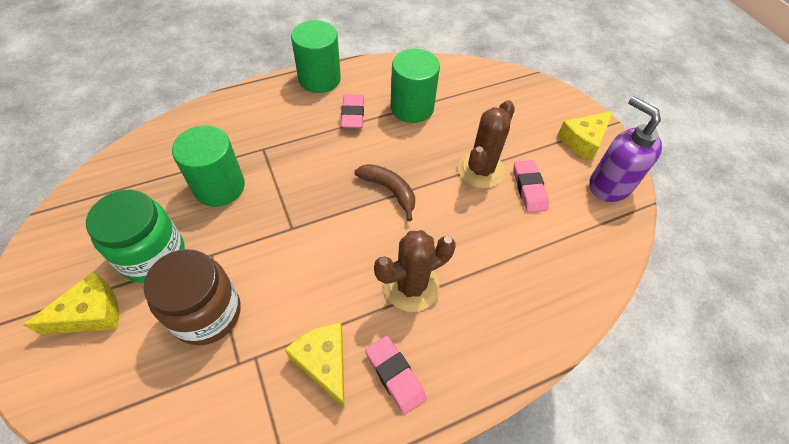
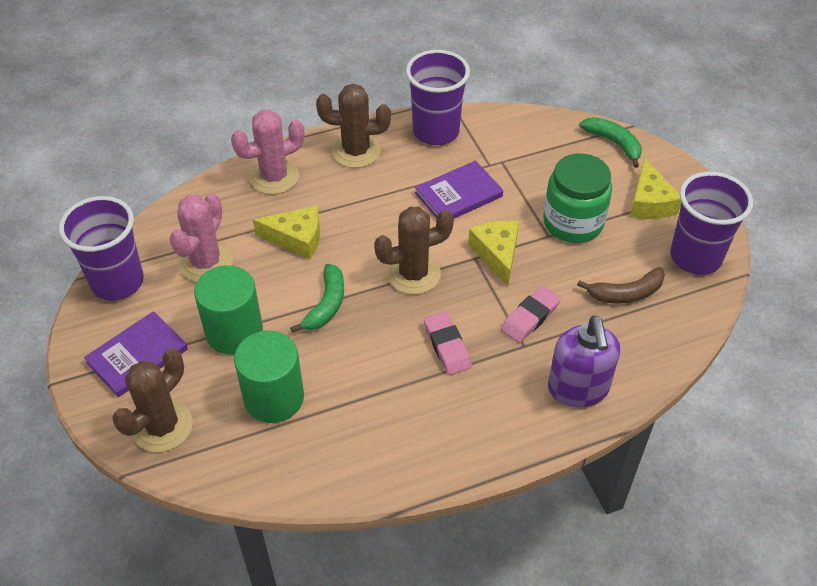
brown cactus: 2 -> 3
brown jar: 1 -> 0
green banana: 0 -> 2
green cylinder: 3 -> 2
pink cactus: 0 -> 2
pink eraser: 3 -> 2
purple book: 0 -> 2
purple cup: 0 -> 3

